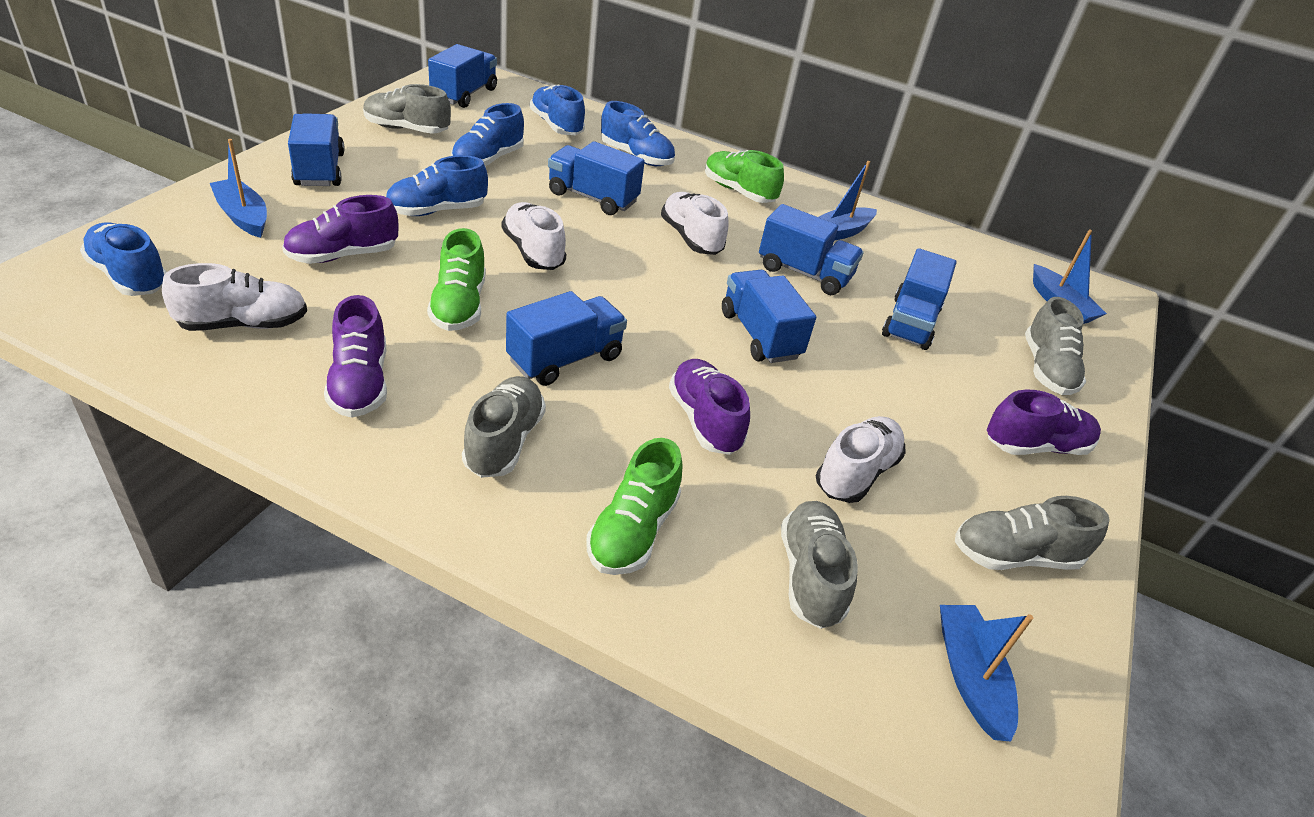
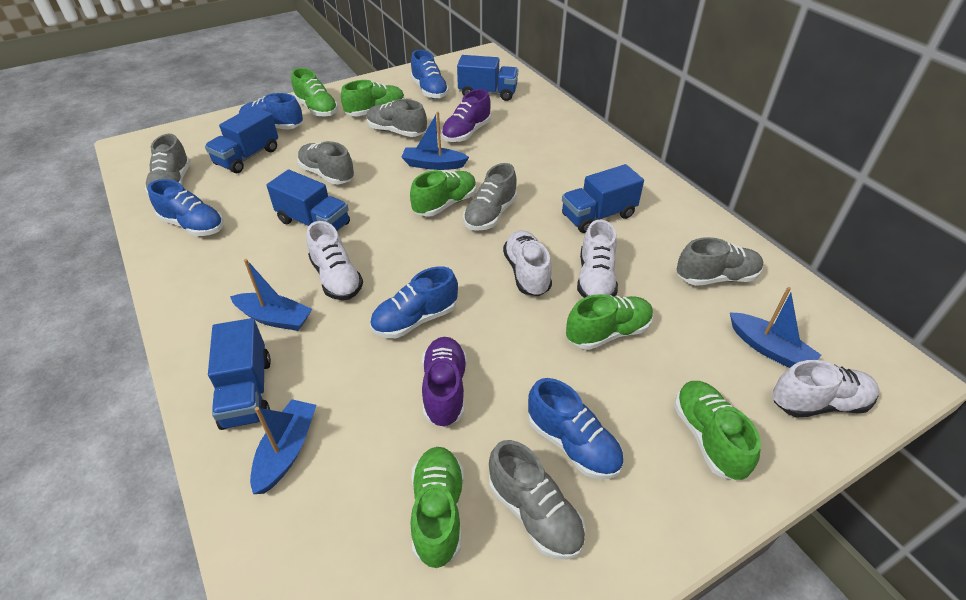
blue truck: 7 -> 5
green shoe: 3 -> 6
grey shoe: 5 -> 6
purple shoe: 4 -> 2

